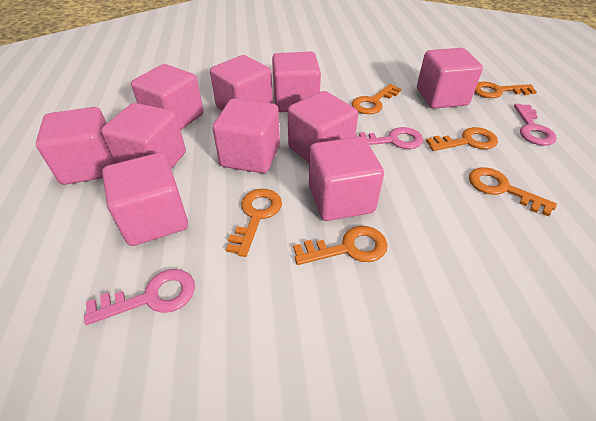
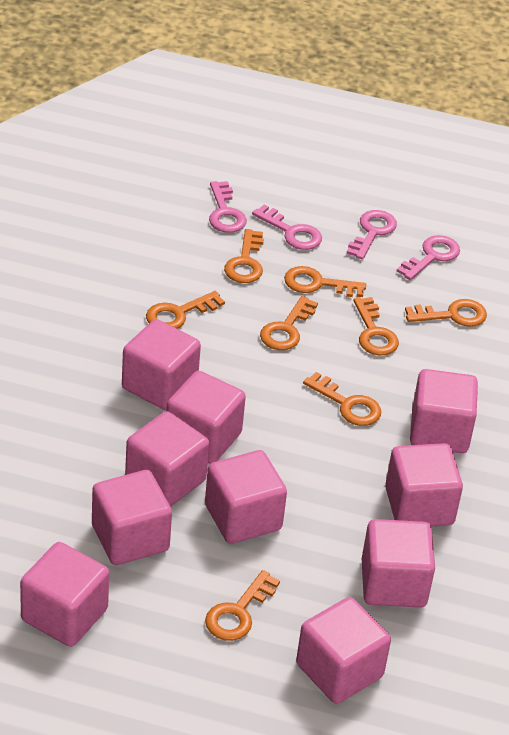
orange key: 6 -> 8
pink key: 3 -> 4

